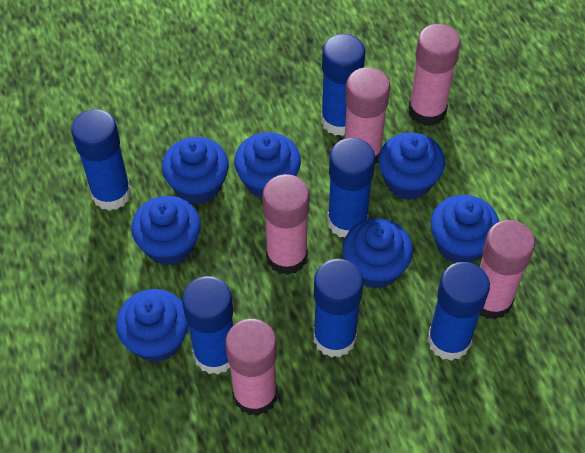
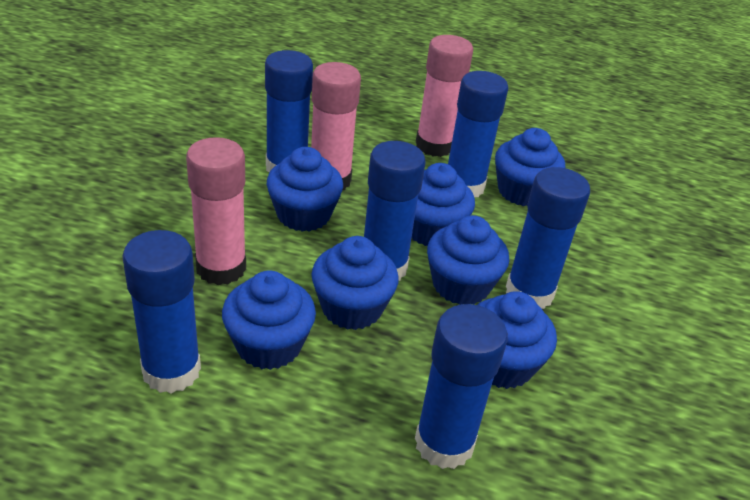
pink glue stick: 5 -> 3

